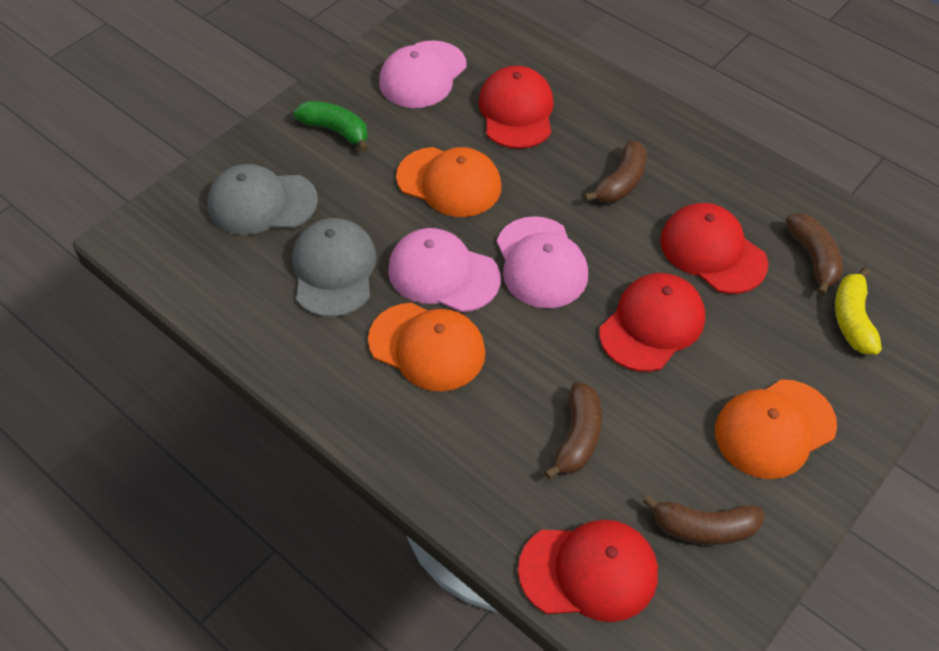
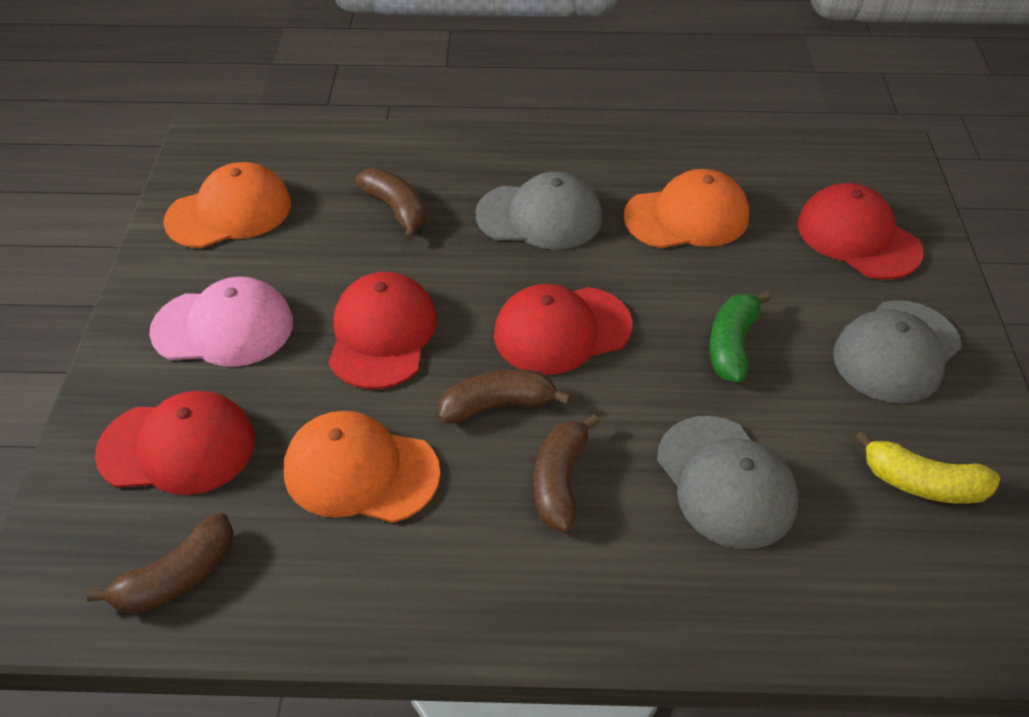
grey cap: 2 -> 3
pink cap: 3 -> 1

